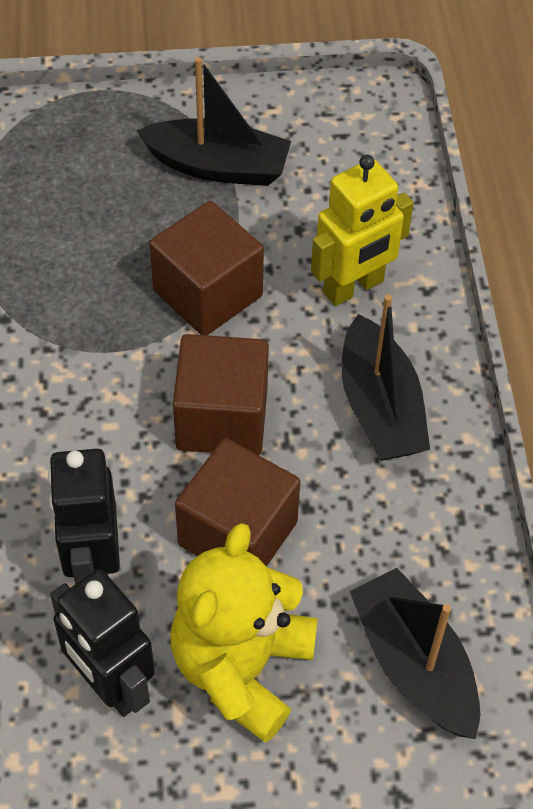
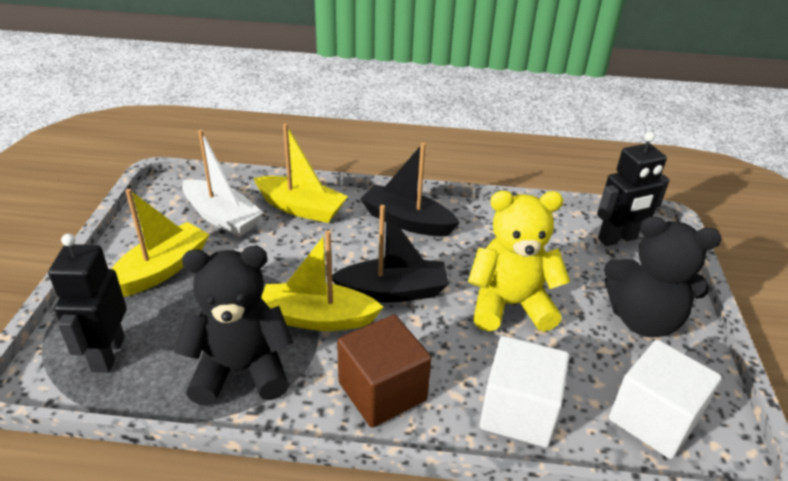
black boat: 3 -> 2
black teddy bear: 0 -> 2
brown cube: 3 -> 1
white boat: 0 -> 1
white cube: 0 -> 2
yellow boat: 0 -> 3
yellow robot: 1 -> 0

